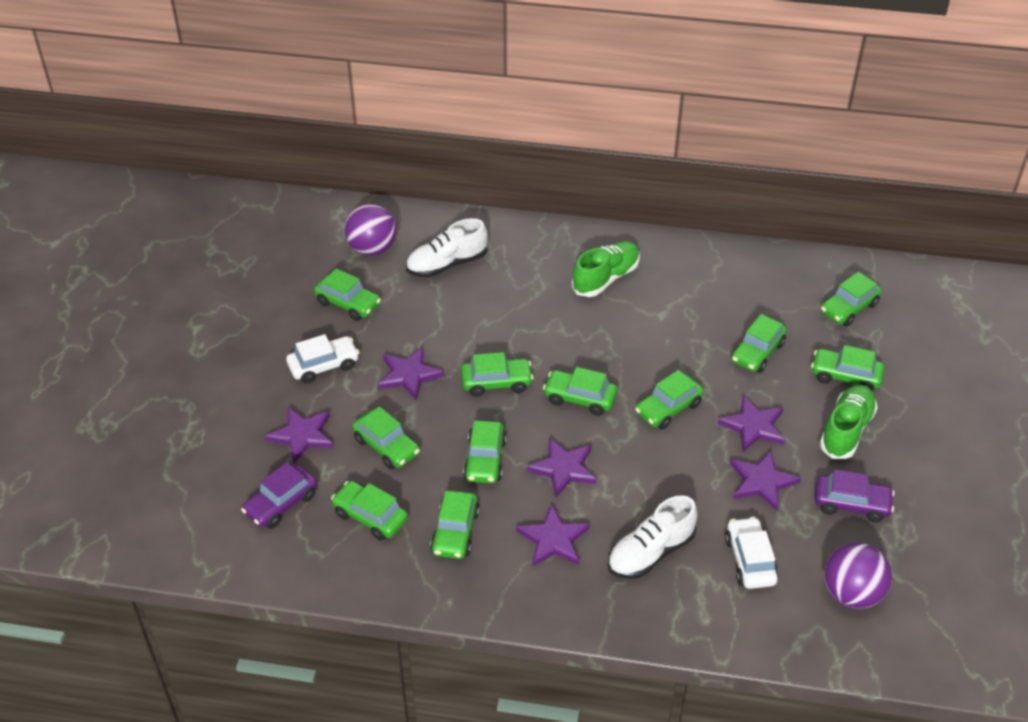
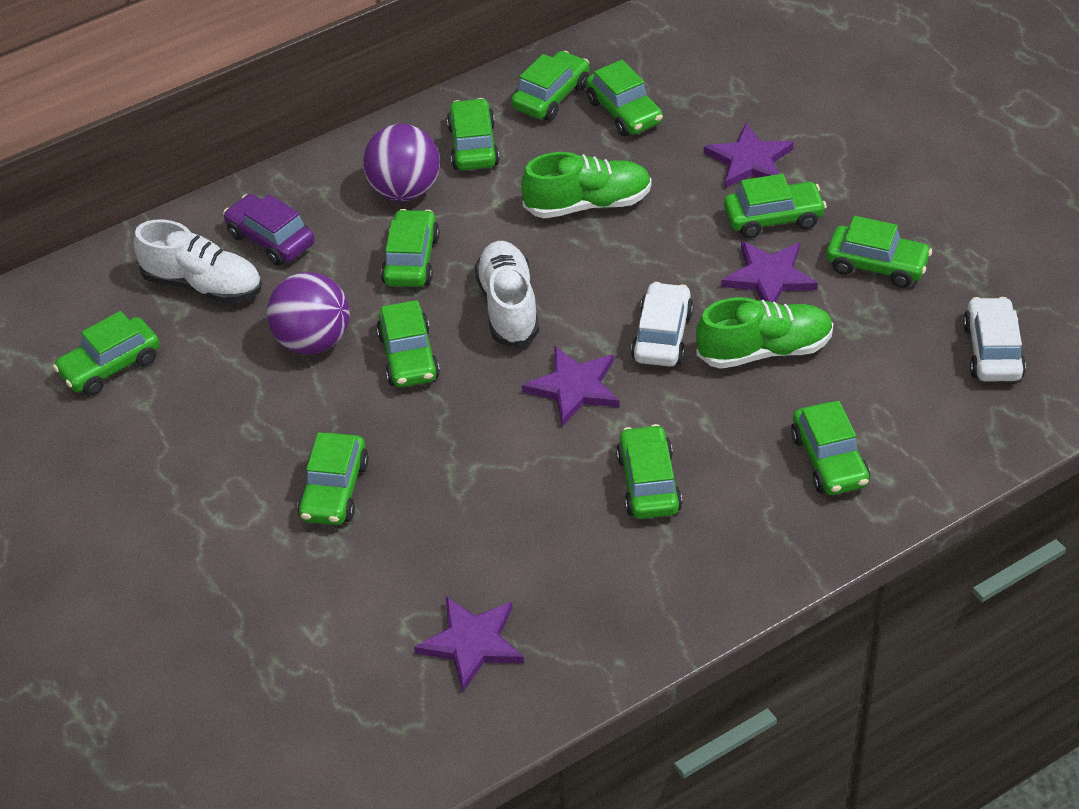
purple car: 2 -> 1
purple star: 6 -> 4

